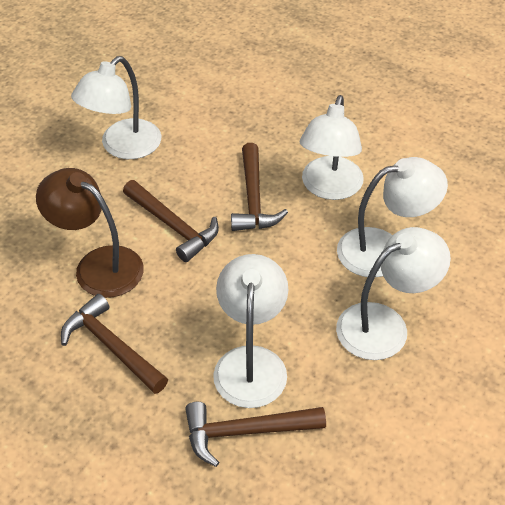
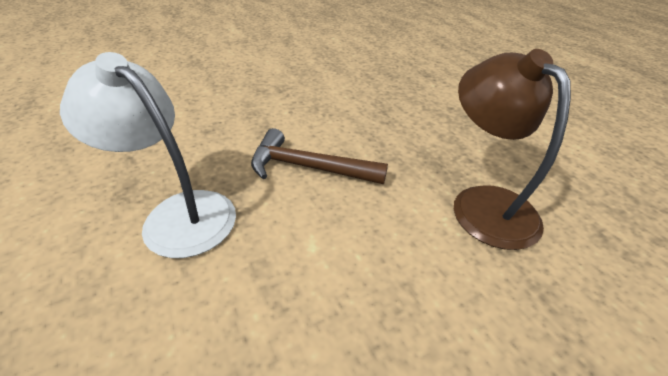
brown hammer: 4 -> 1
white lamp: 5 -> 1

